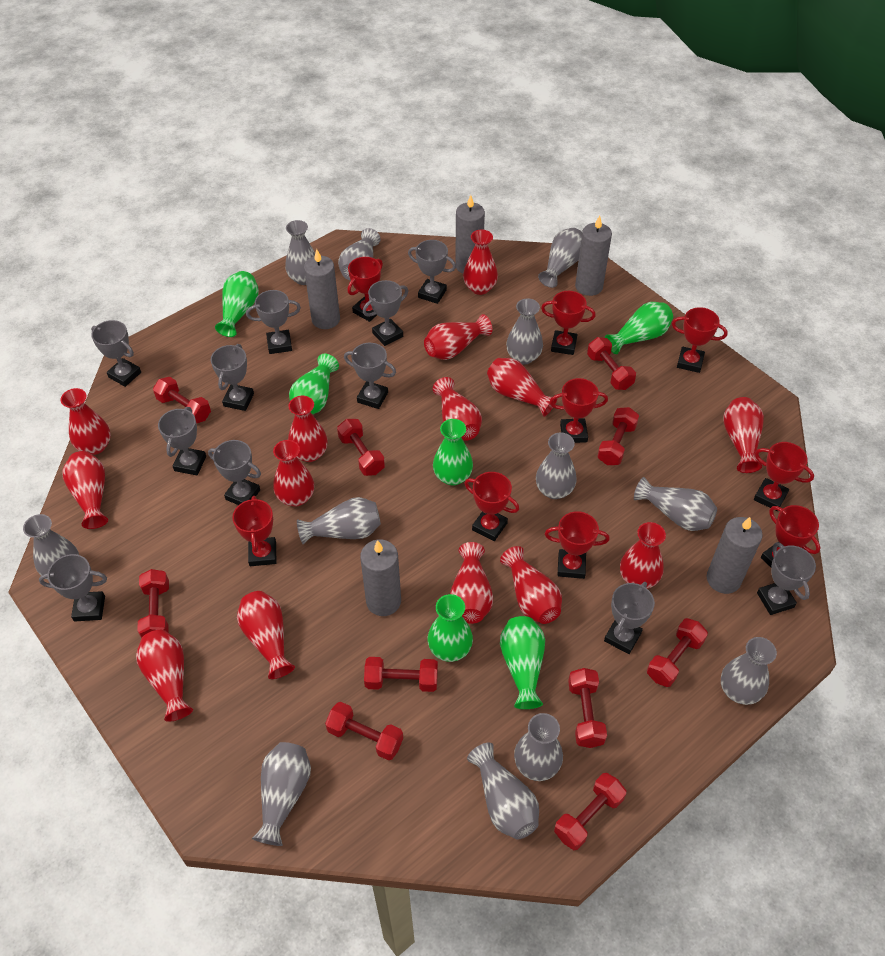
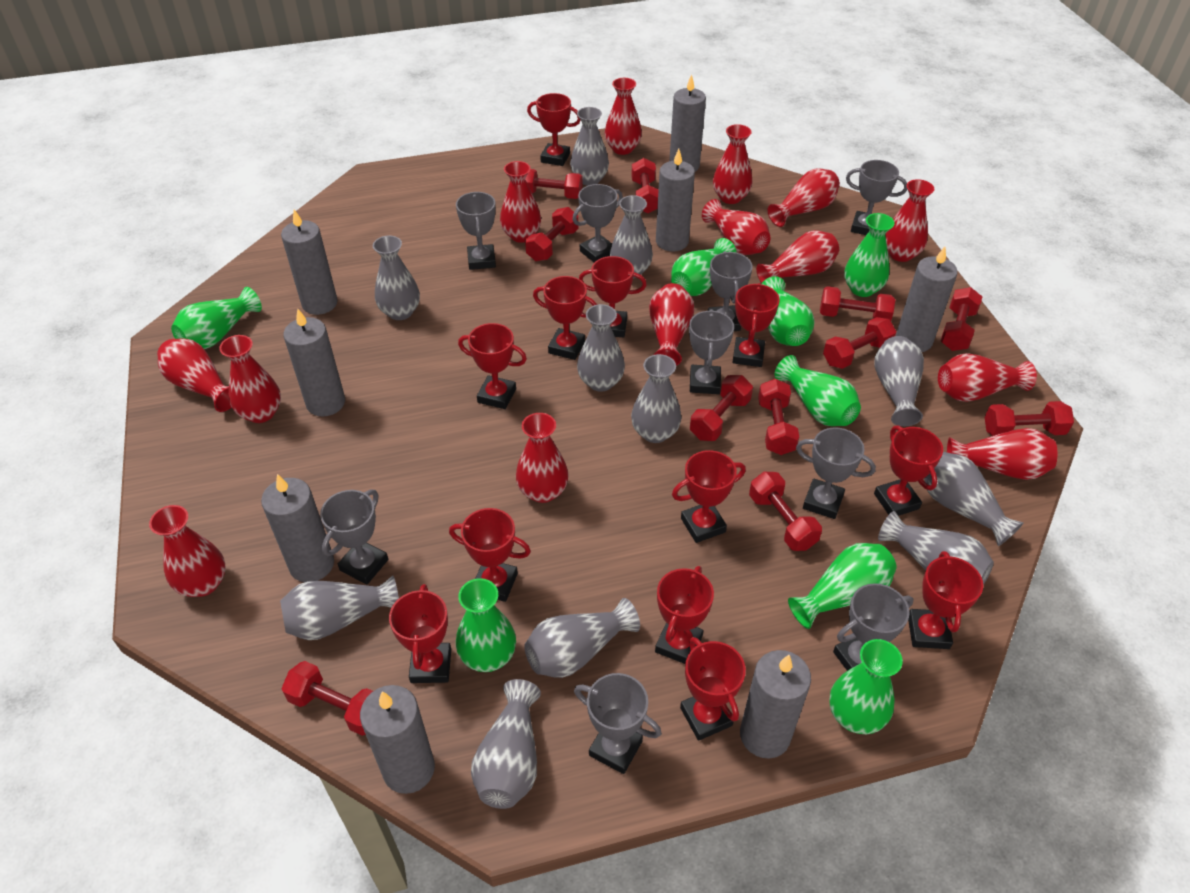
green vase: 6 -> 8
grey candle: 5 -> 8
grey trophy: 11 -> 9
grey vase: 12 -> 11
red dumbbell: 10 -> 11
red trophy: 9 -> 12

